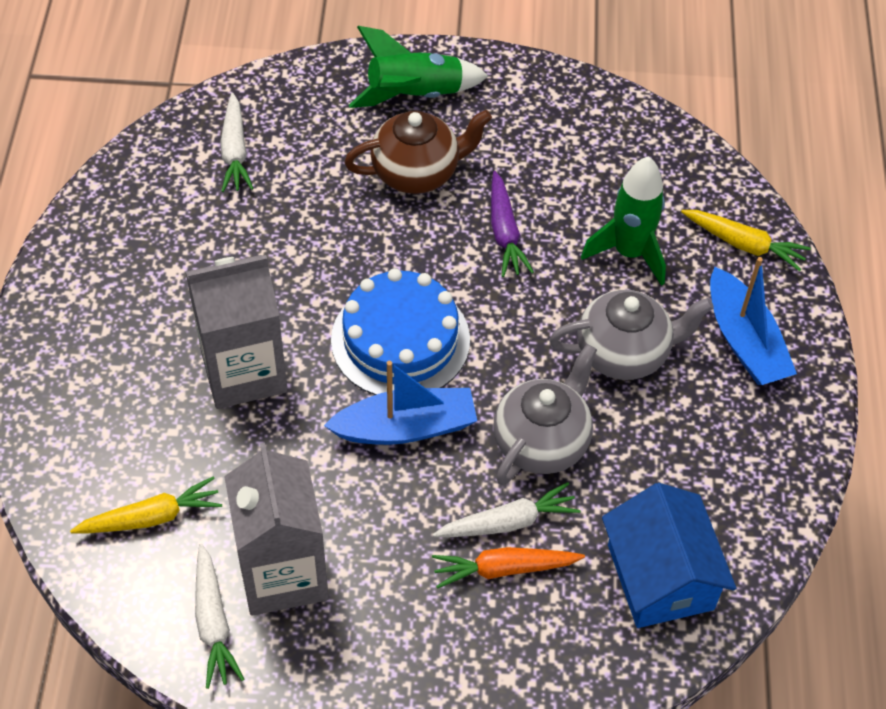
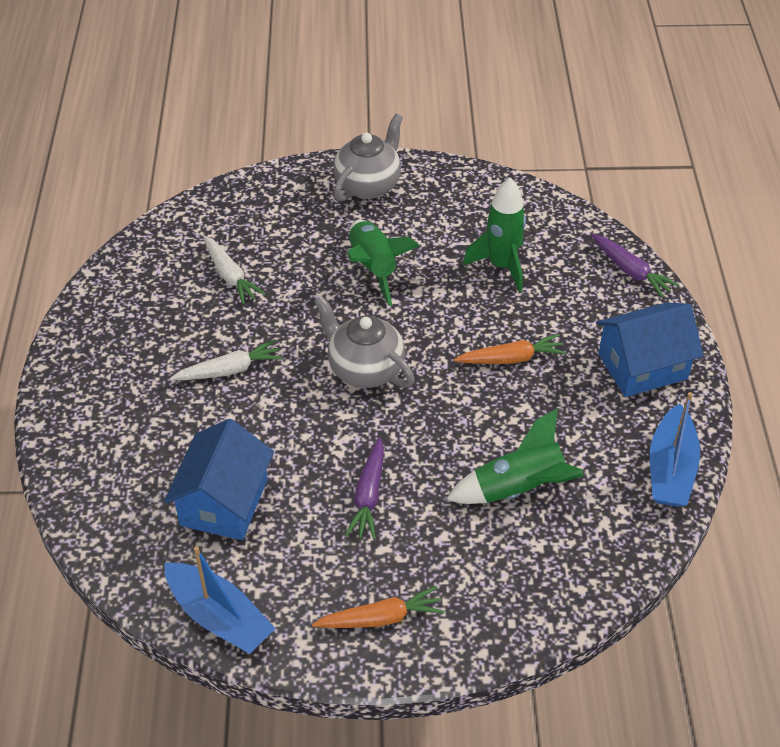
blue cake: 1 -> 0
blue house: 1 -> 2
brown teapot: 1 -> 0
green rocket: 2 -> 3
grey carton: 2 -> 0
orange carrot: 1 -> 2
purple carrot: 1 -> 2
white carrot: 3 -> 2
yellow carrot: 2 -> 0

